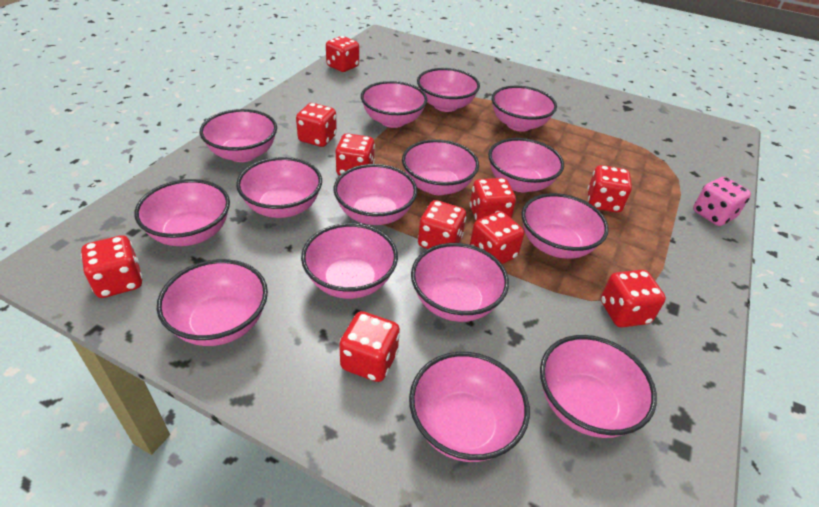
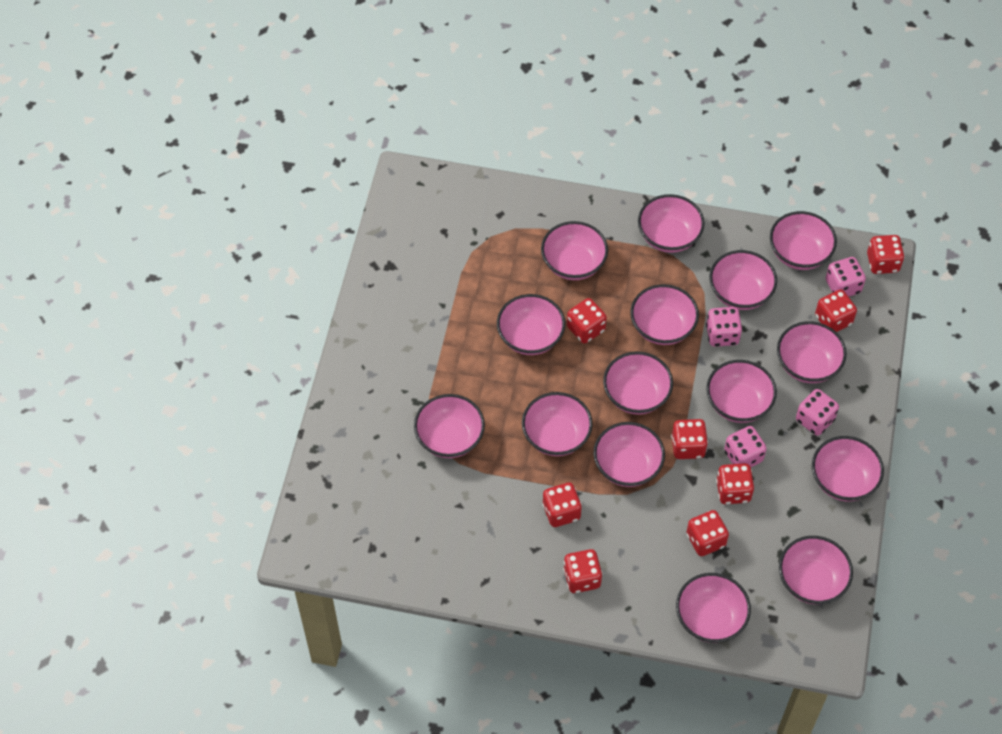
pink dice: 1 -> 4
red dice: 10 -> 8

